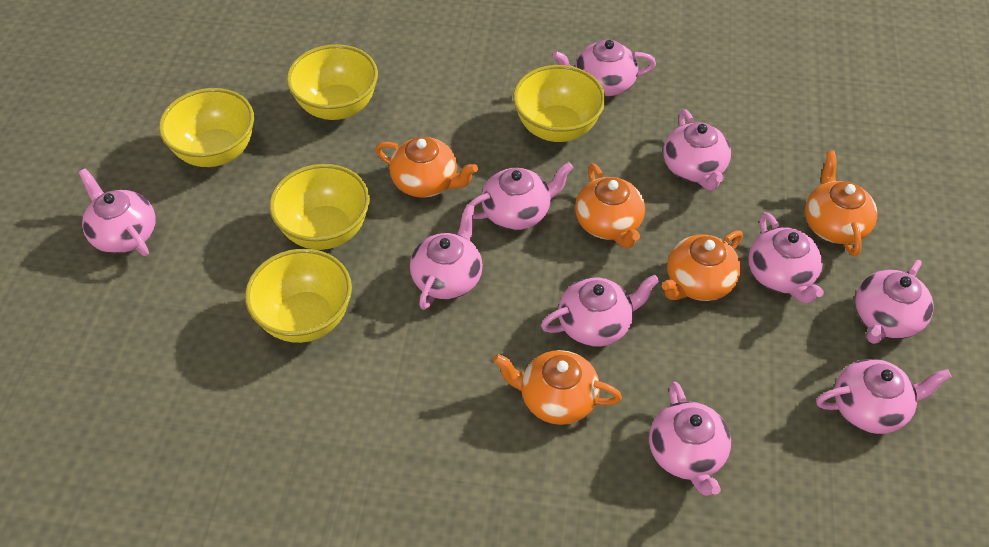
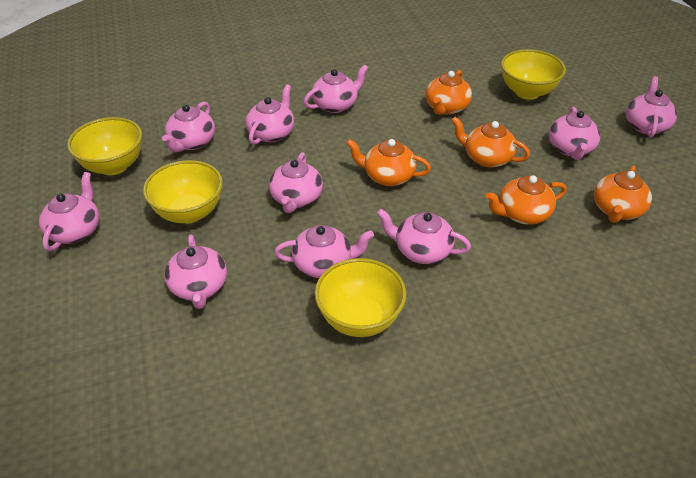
yellow bowl: 5 -> 4

